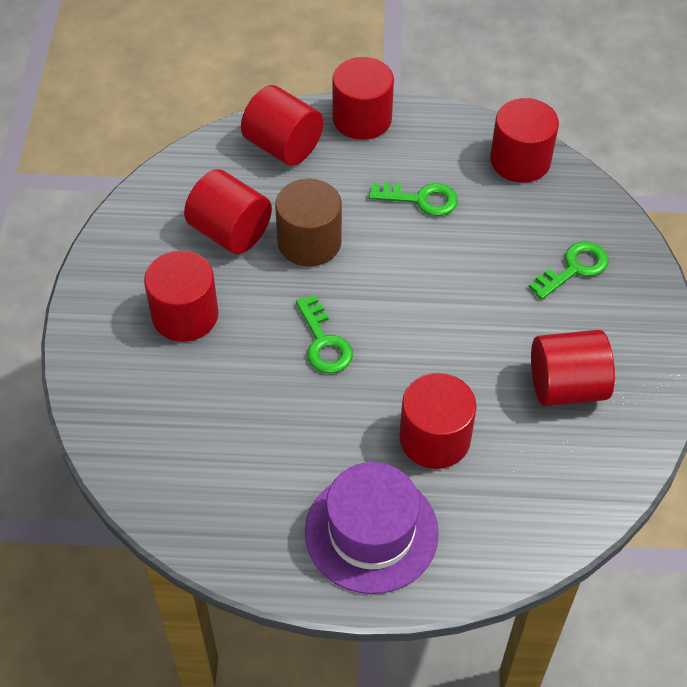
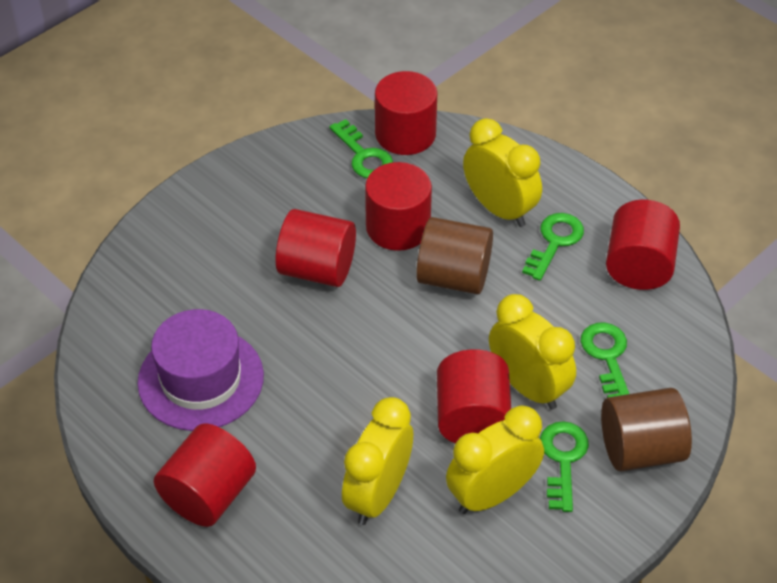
brown cylinder: 1 -> 2
green key: 3 -> 4
red cylinder: 7 -> 6
yellow clock: 0 -> 4

